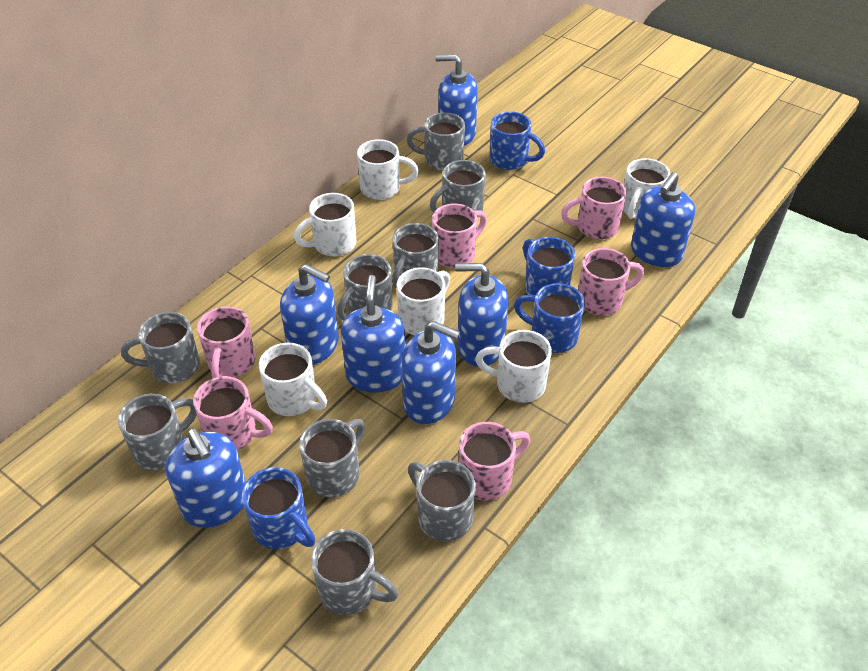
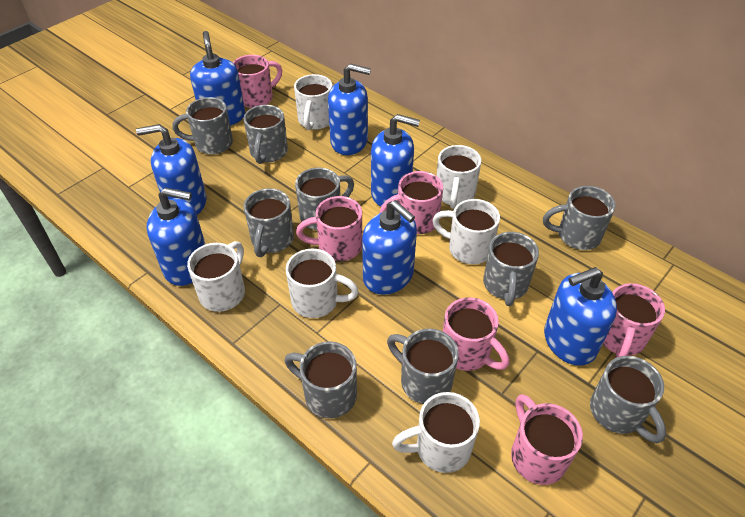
blue mug: 4 -> 0

